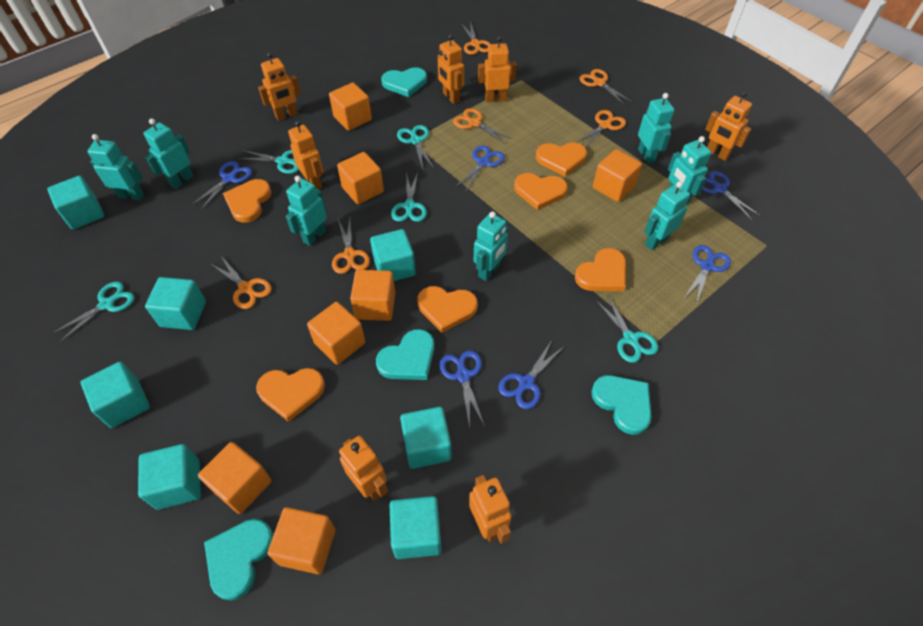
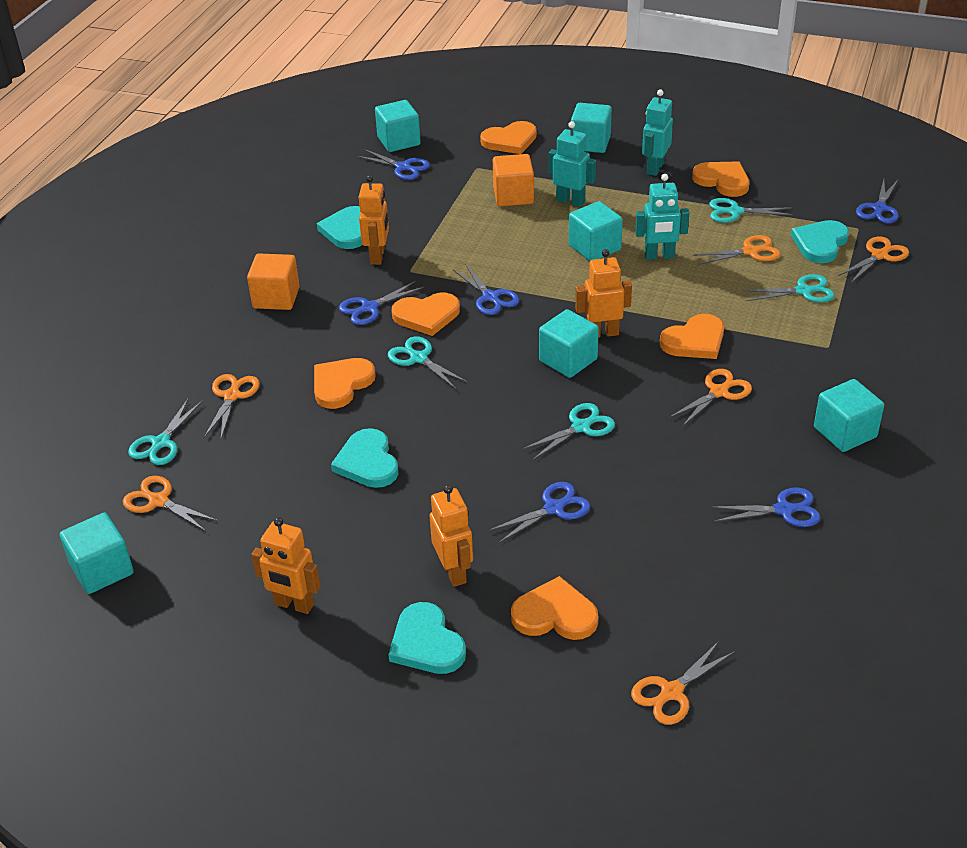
orange cube: 7 -> 2
orange robot: 7 -> 4
turquoise cube: 7 -> 6
turquoise robot: 7 -> 3

